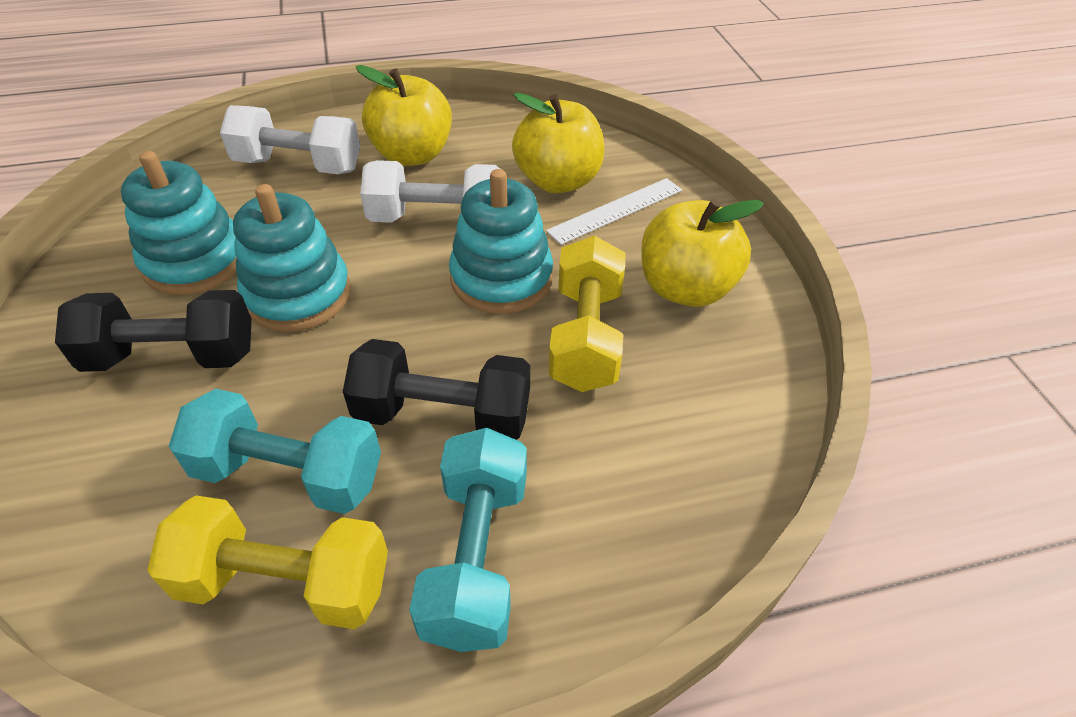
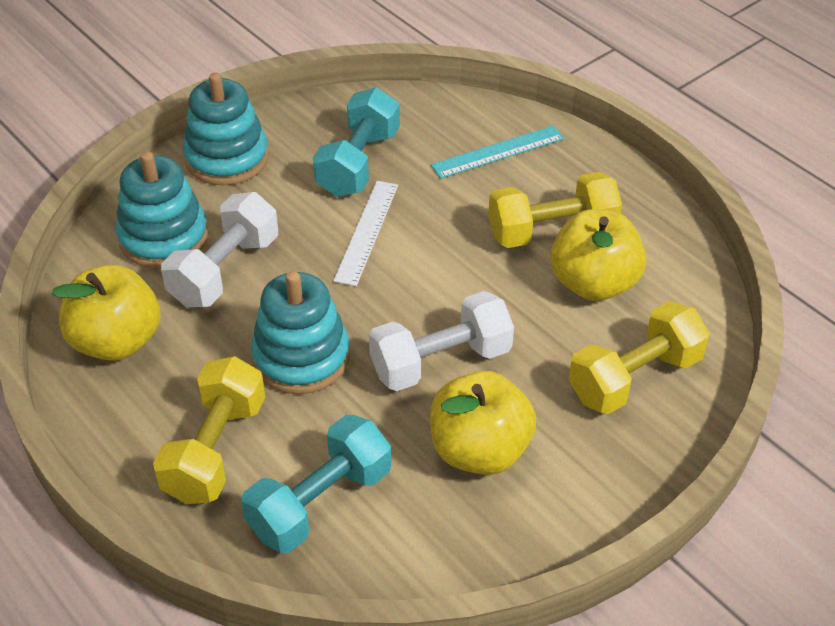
black dumbbell: 2 -> 0
turquoise ruler: 0 -> 1
yellow dumbbell: 2 -> 3

